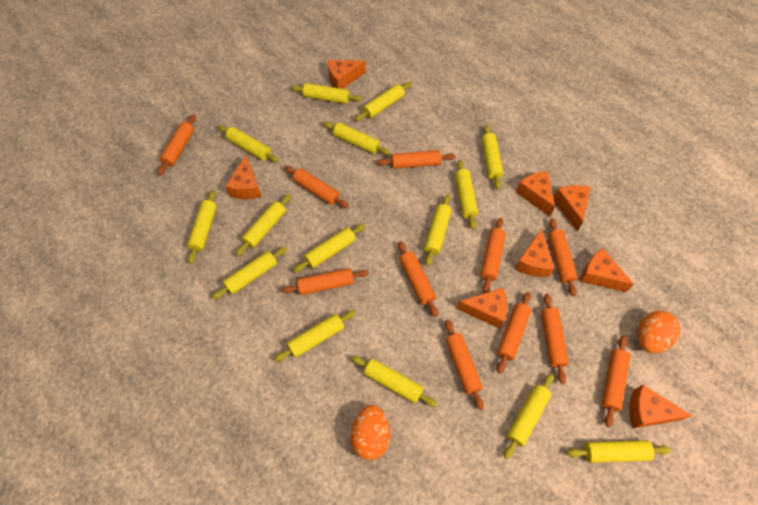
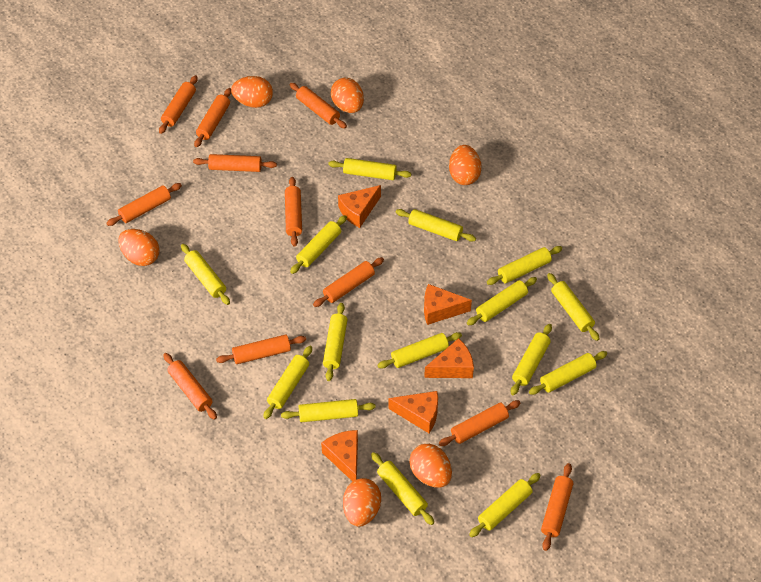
orange cheese: 8 -> 5
orange egg: 2 -> 6

